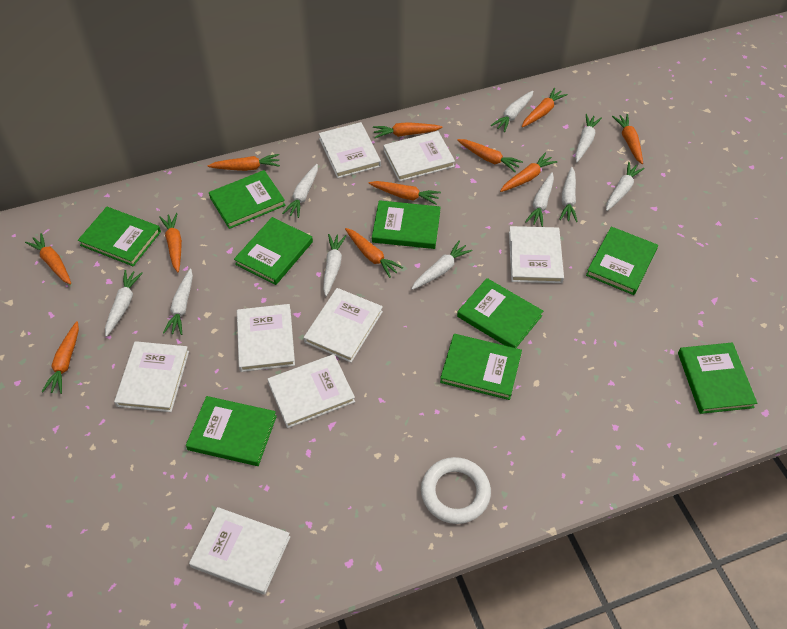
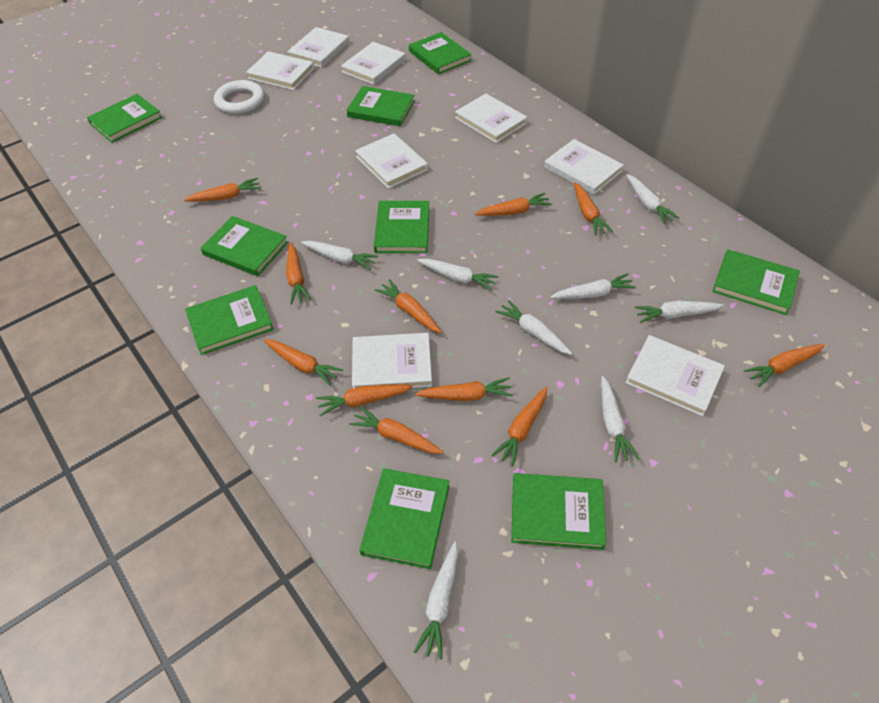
white carrot: 10 -> 8

